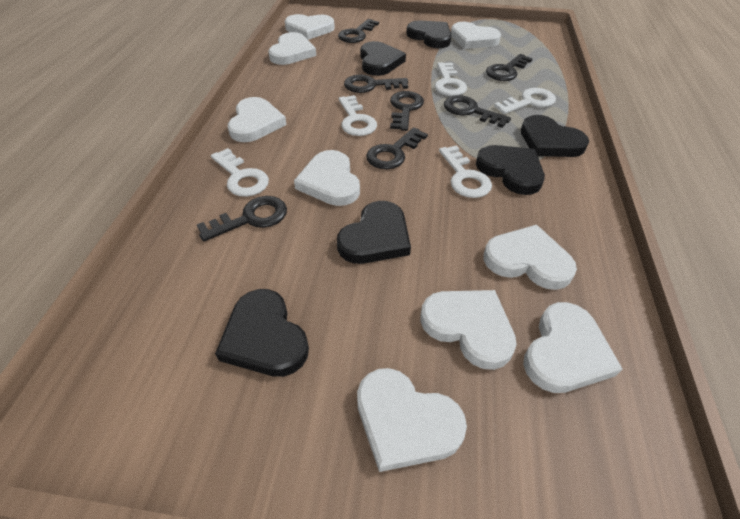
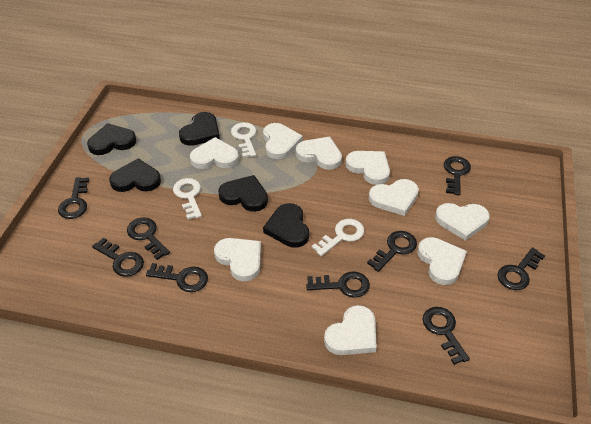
black heart: 6 -> 5
black key: 7 -> 9
white key: 5 -> 3

